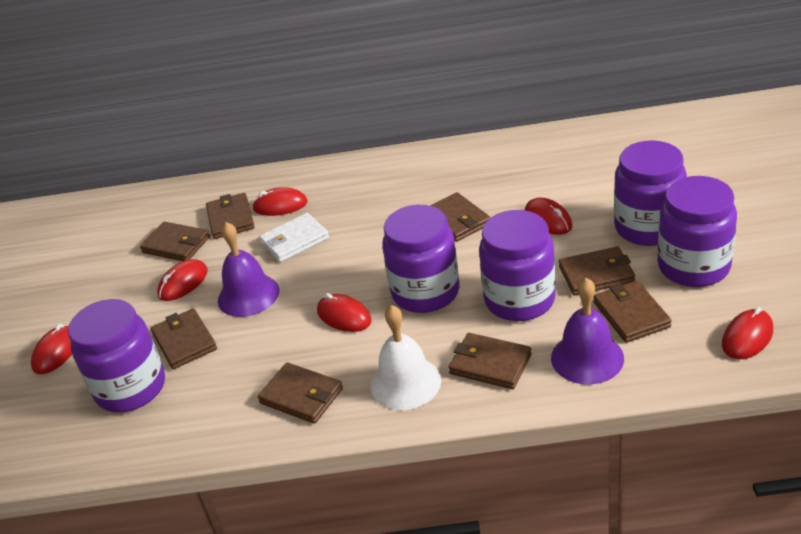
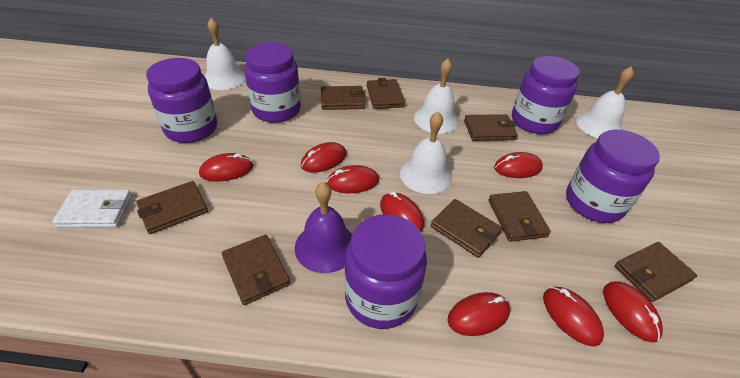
purple bell: 2 -> 1
red mouse: 6 -> 8
white bell: 1 -> 4

